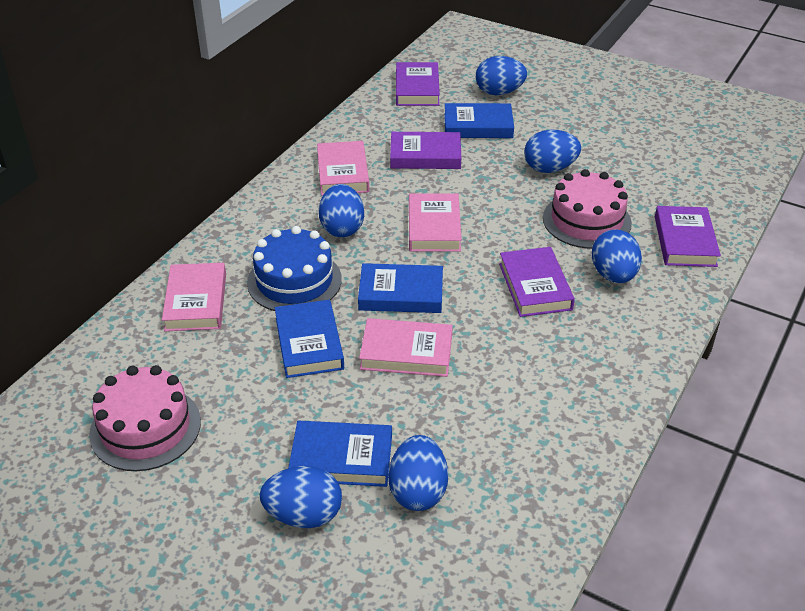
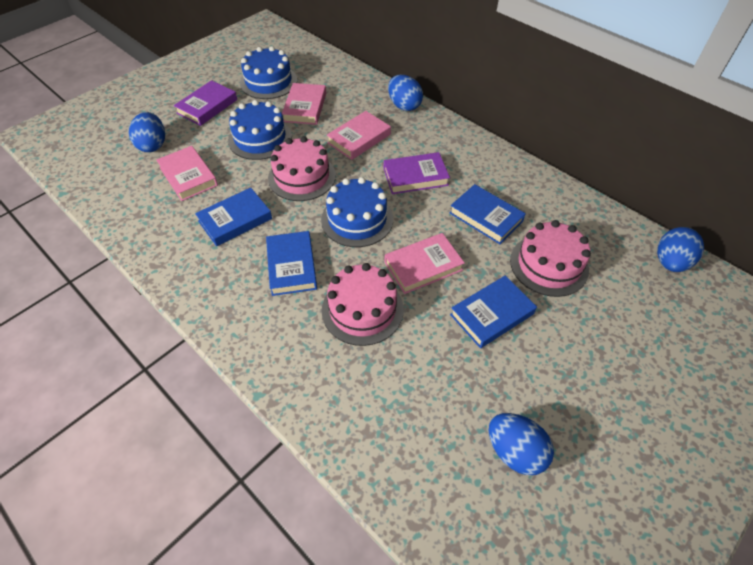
blue cake: 1 -> 3
blue egg: 6 -> 4
pink cake: 2 -> 3
purple book: 4 -> 2

